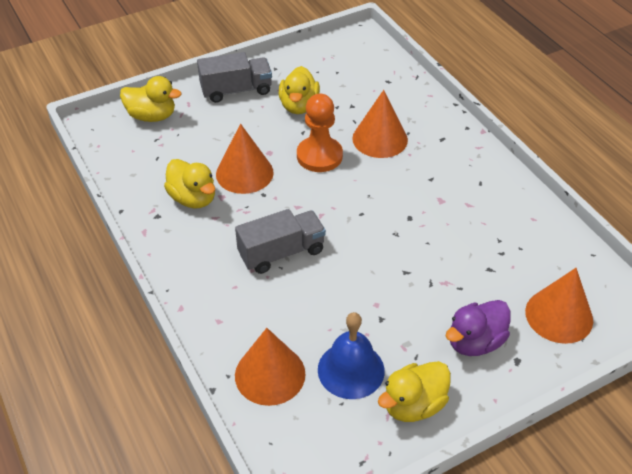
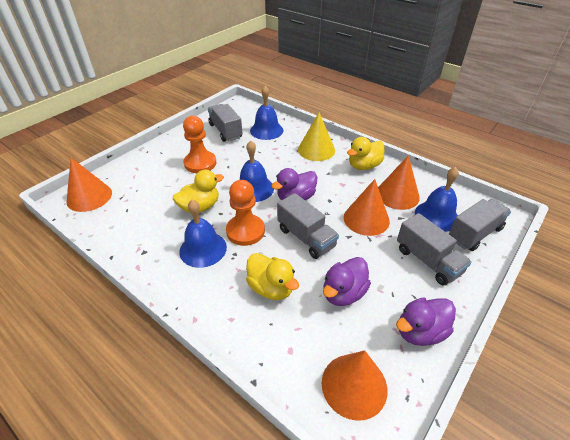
blue bell: 1 -> 4
grey truck: 2 -> 4
orange pawn: 1 -> 2
purple duck: 1 -> 3
yellow cone: 0 -> 1
yellow duck: 4 -> 3

